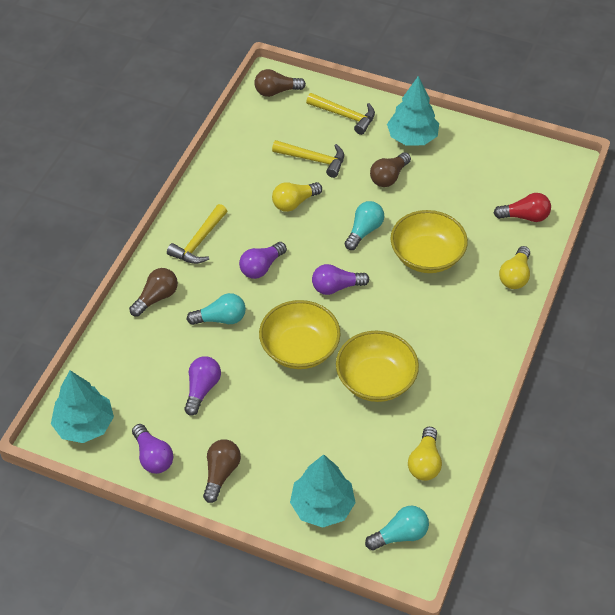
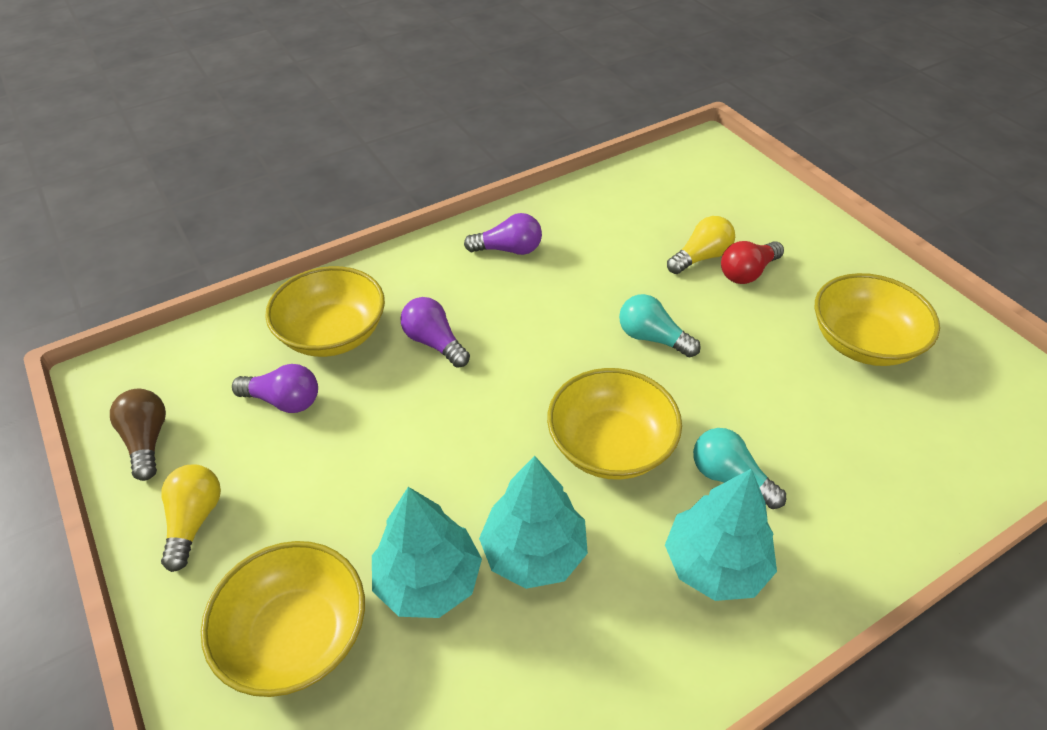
brown light bulb: 4 -> 1
purple light bulb: 4 -> 3
turquoise light bulb: 3 -> 2
yellow bowl: 3 -> 4
yellow hammer: 3 -> 0
yellow light bulb: 3 -> 2

